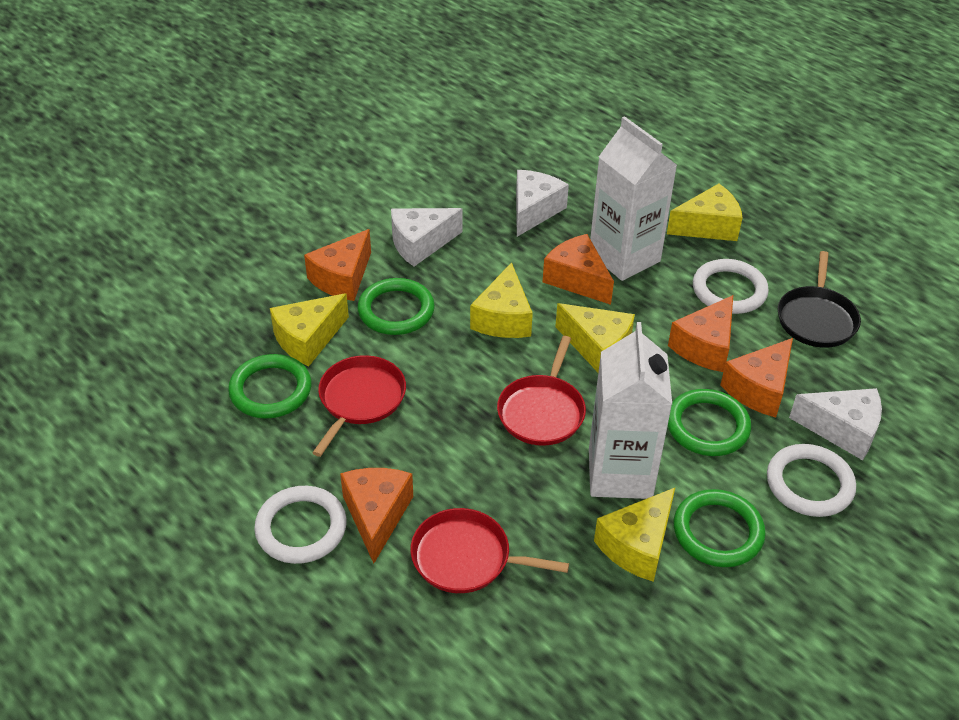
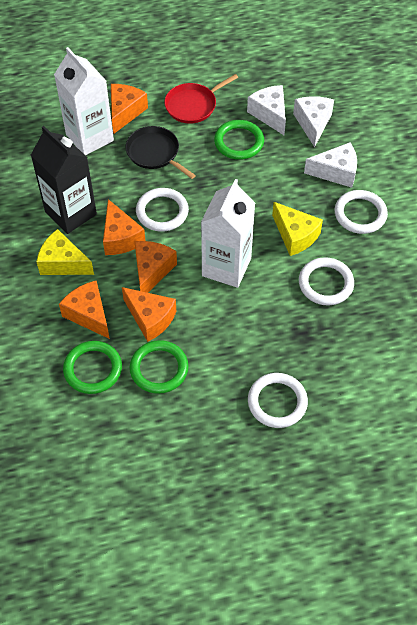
black carton: 0 -> 1
green ring: 4 -> 3
red pan: 3 -> 1
white ring: 3 -> 4
yellow cheese: 5 -> 2

